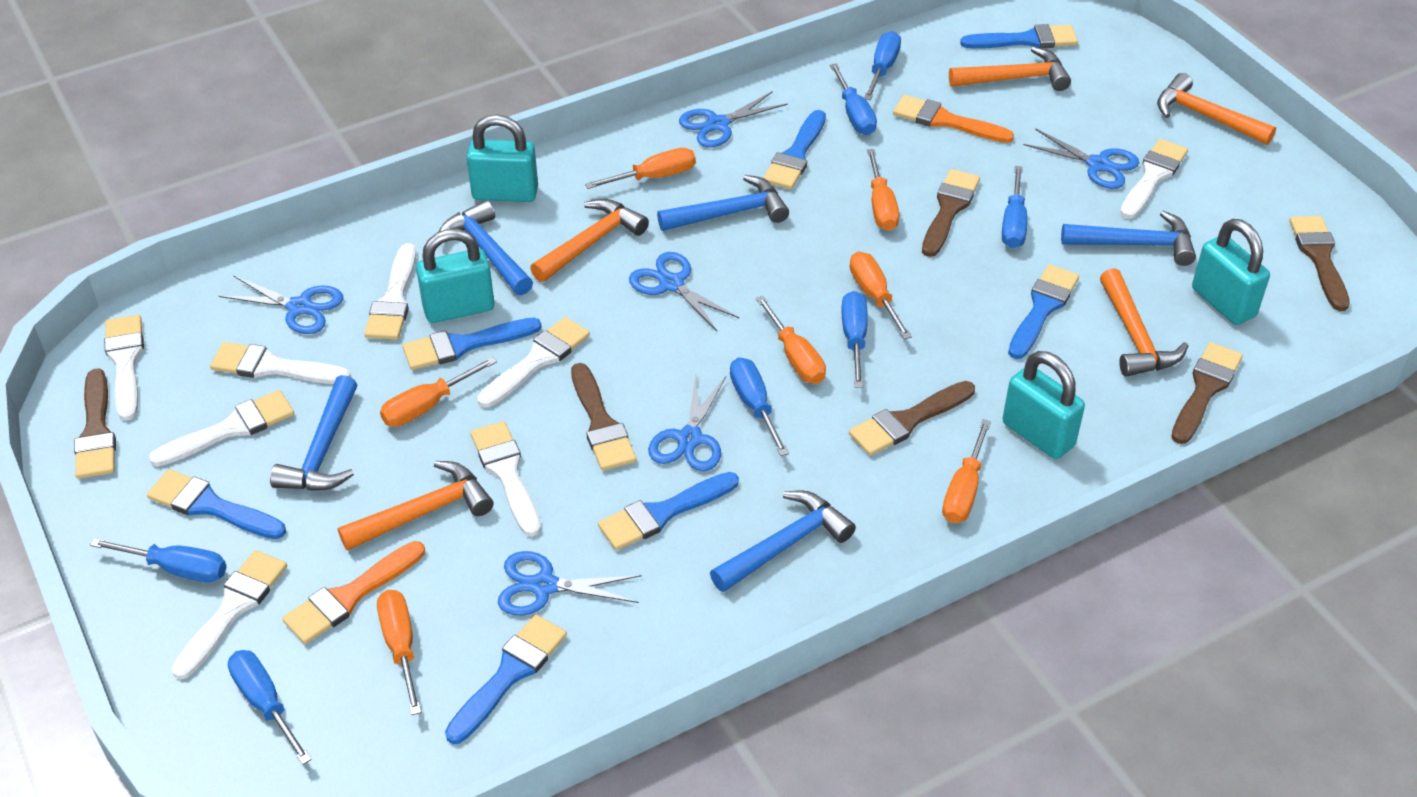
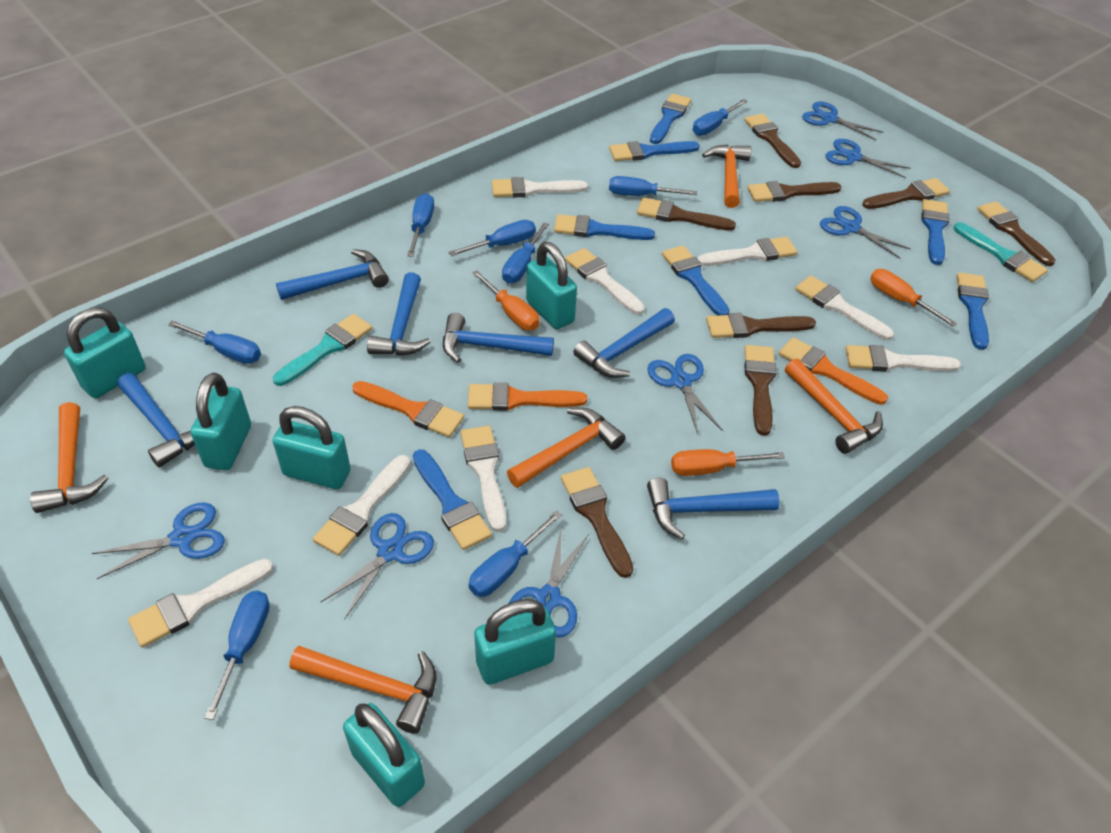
blue hammer: 5 -> 6
blue scissors: 6 -> 7
blue screwdriver: 7 -> 8
brown brush: 6 -> 8
orange brush: 2 -> 3
orange screwdriver: 7 -> 3
turquoise brush: 0 -> 2
turquoise padlock: 4 -> 6

